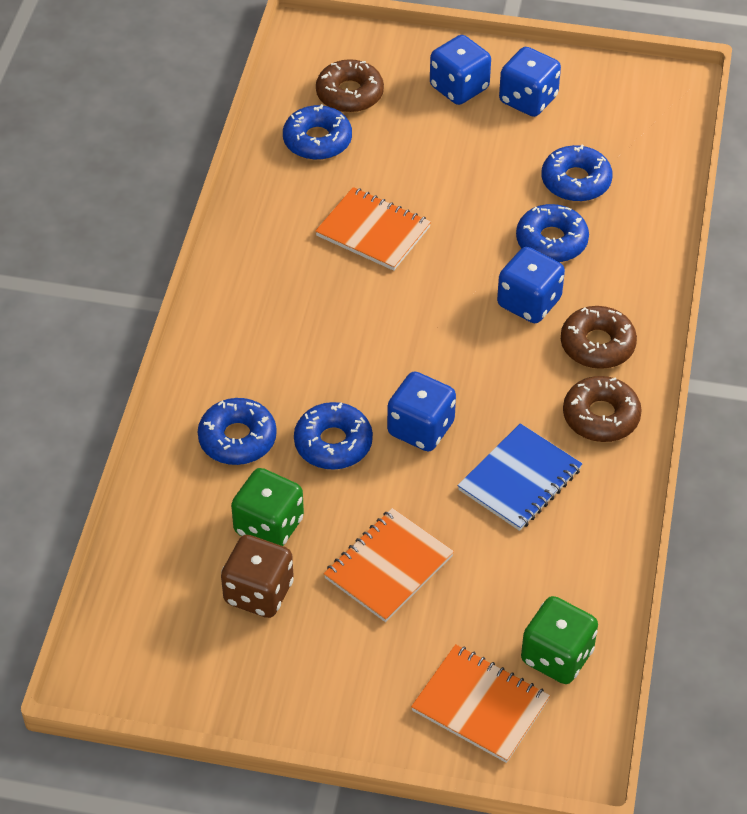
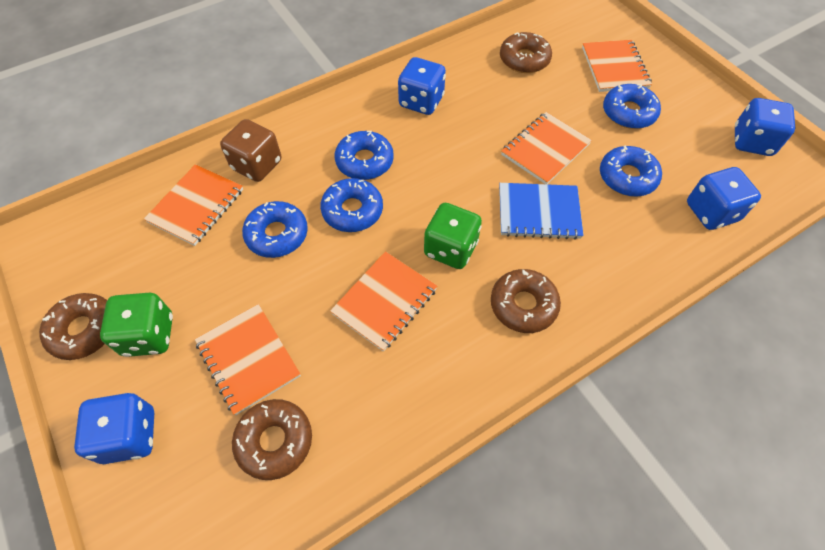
brown donut: 3 -> 4
orange notebook: 3 -> 5

